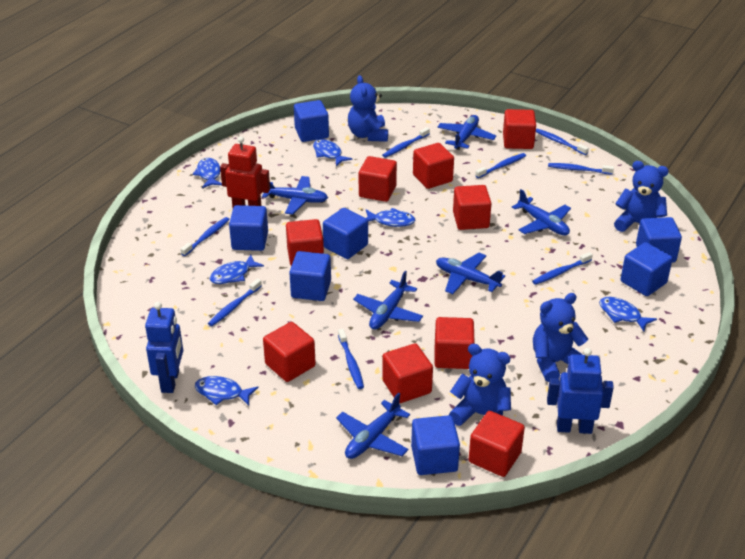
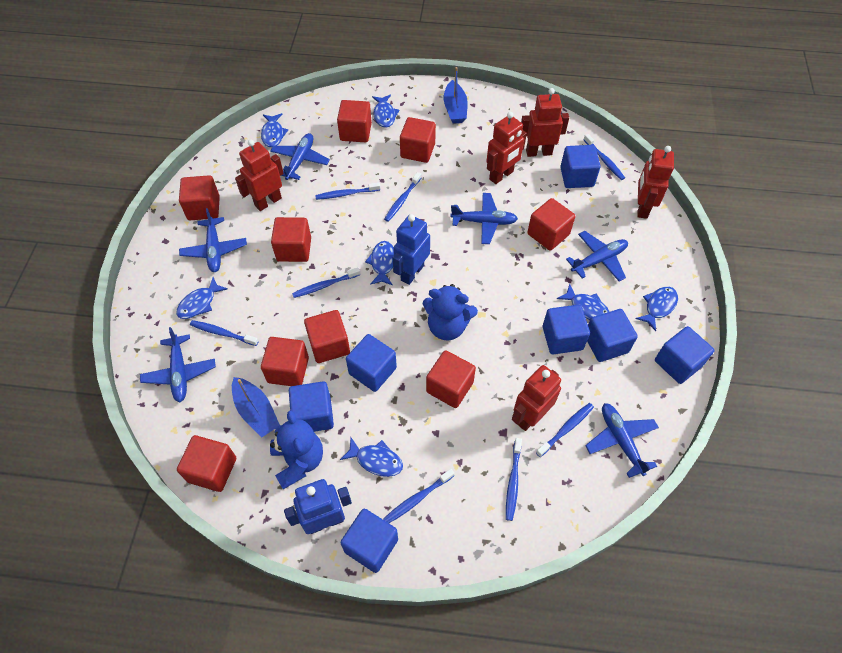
blue boat: 0 -> 2
blue fish: 6 -> 7
blue teddy bear: 4 -> 2
red robot: 1 -> 5

